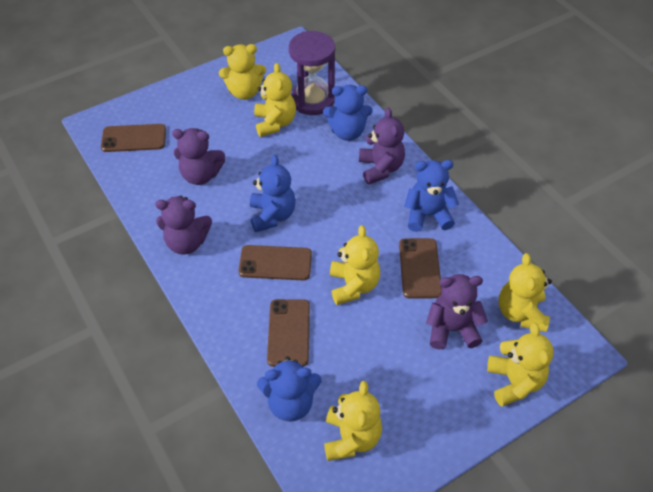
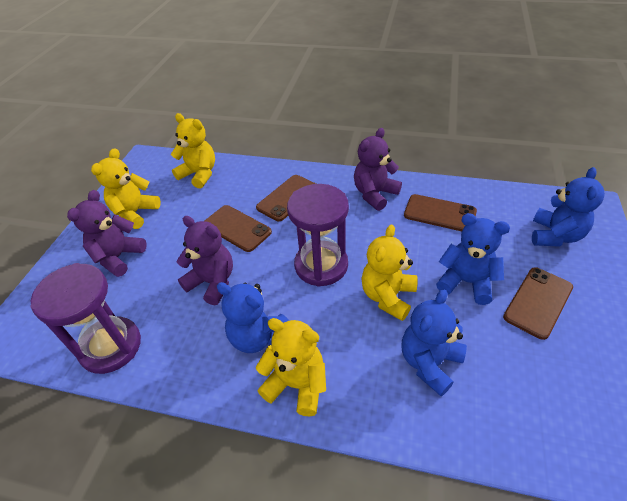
purple hourglass: 1 -> 2
purple teddy bear: 4 -> 3
yellow teddy bear: 6 -> 4

